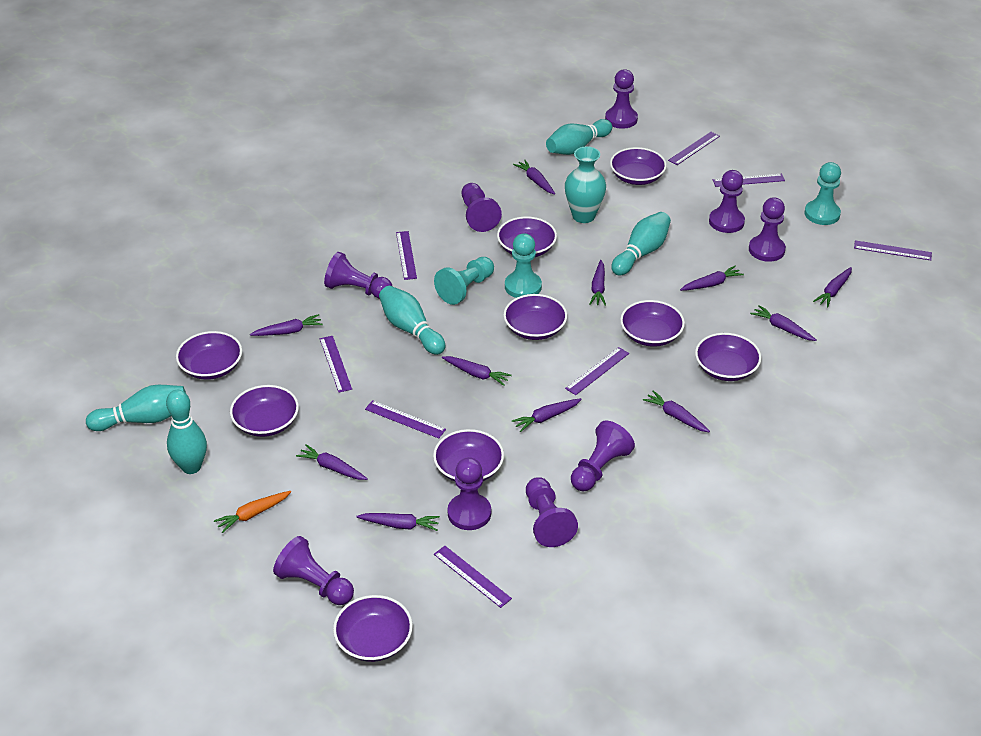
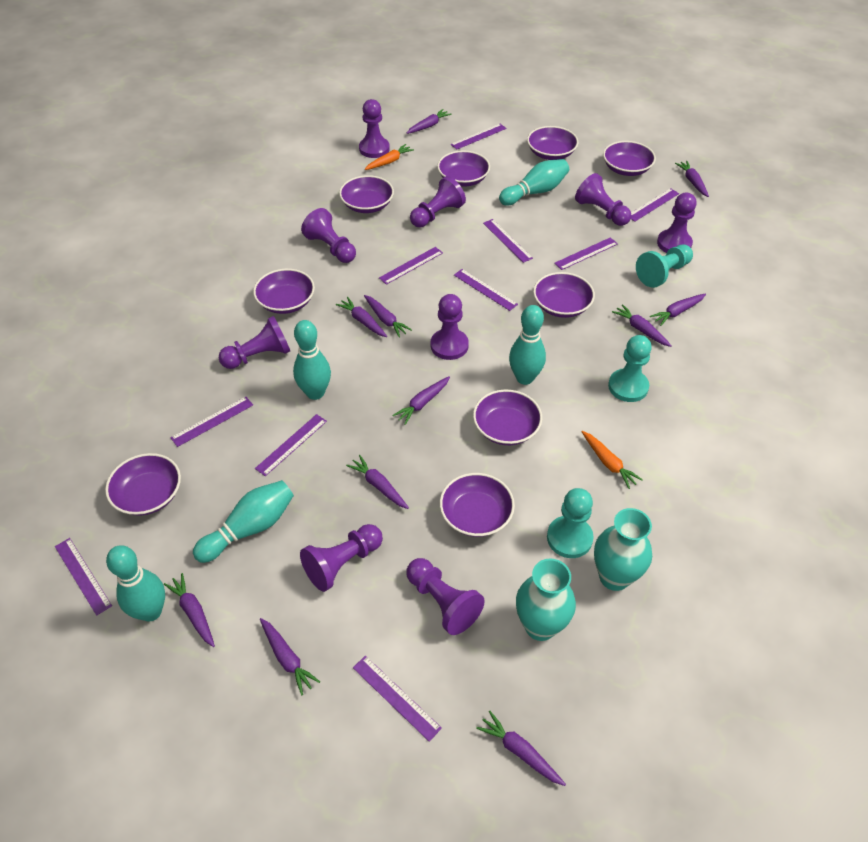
orange carrot: 1 -> 2
purple ruler: 8 -> 10
turquoise vase: 1 -> 2

